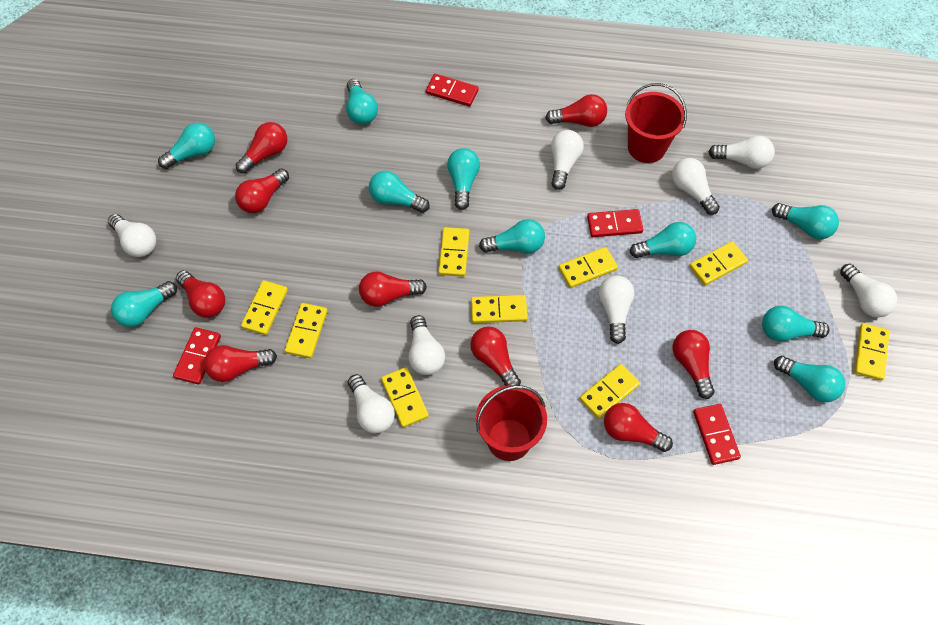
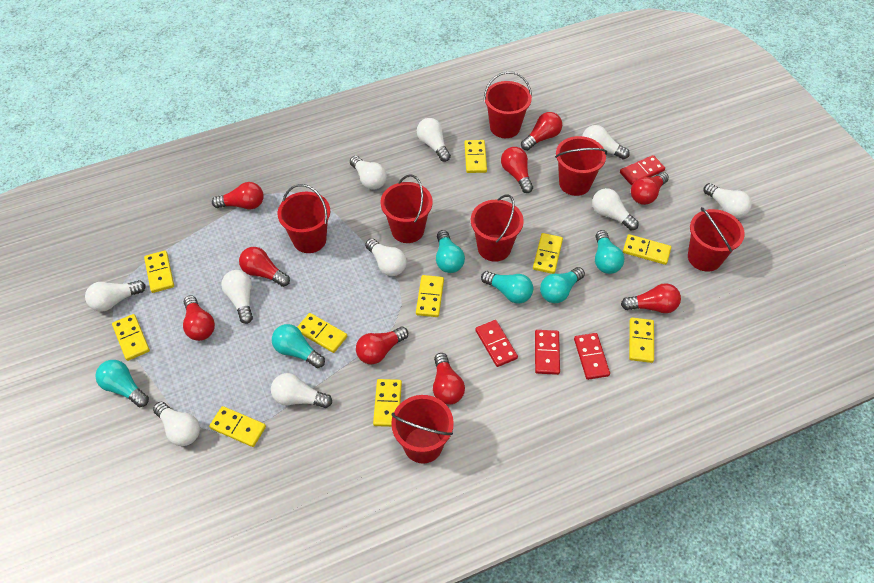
red bucket: 2 -> 7
turquoise light bulb: 10 -> 6
white light bulb: 8 -> 10
yellow domino: 9 -> 10

